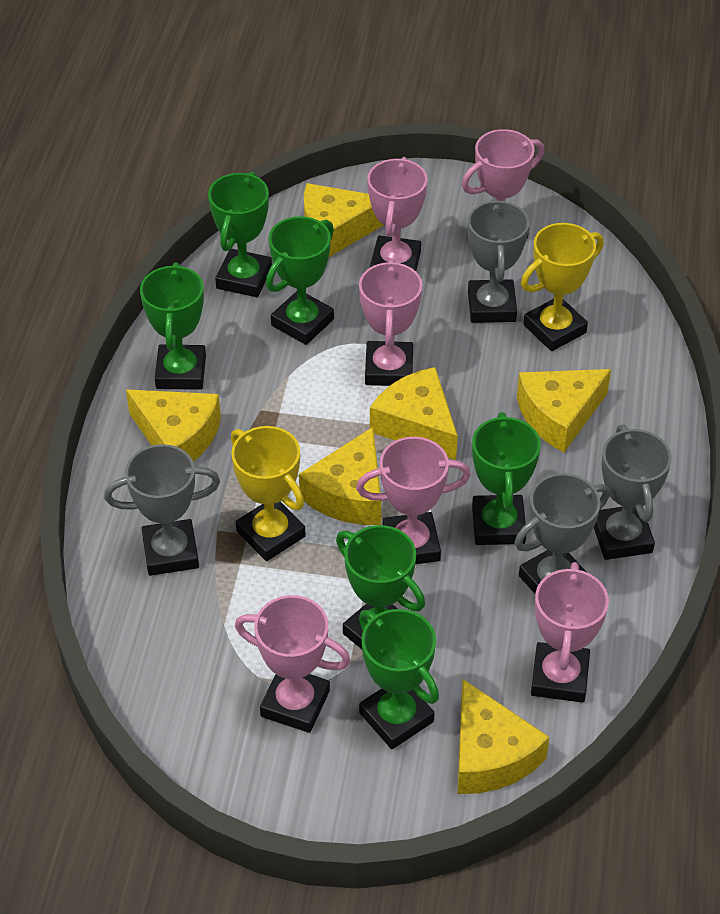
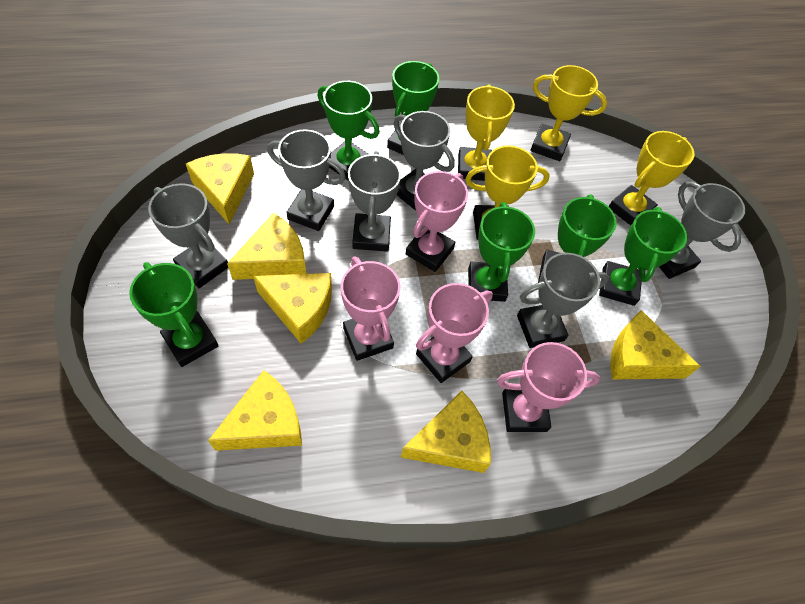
grey trophy: 4 -> 6
pink trophy: 6 -> 4
yellow trophy: 2 -> 4

